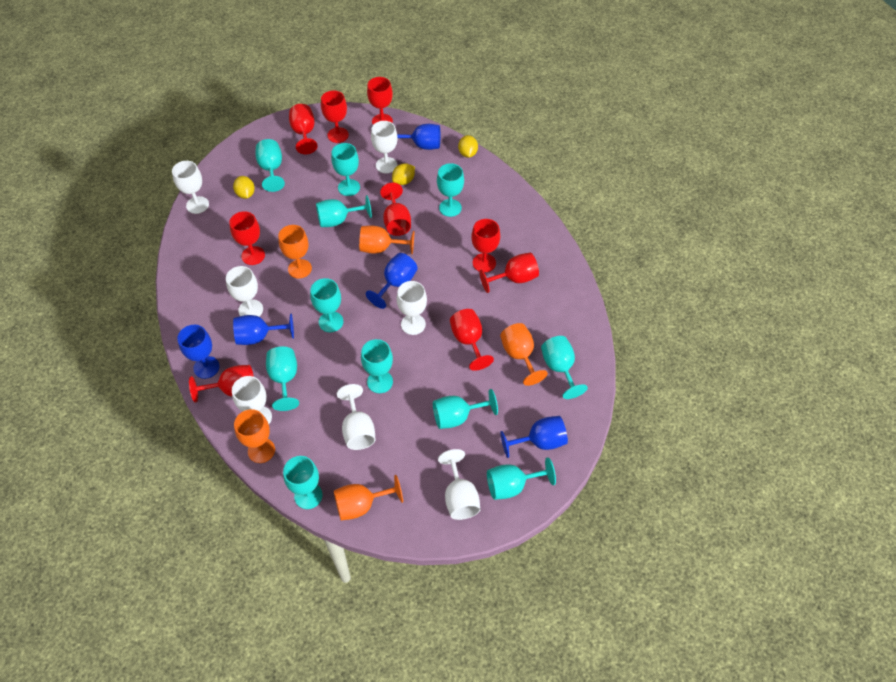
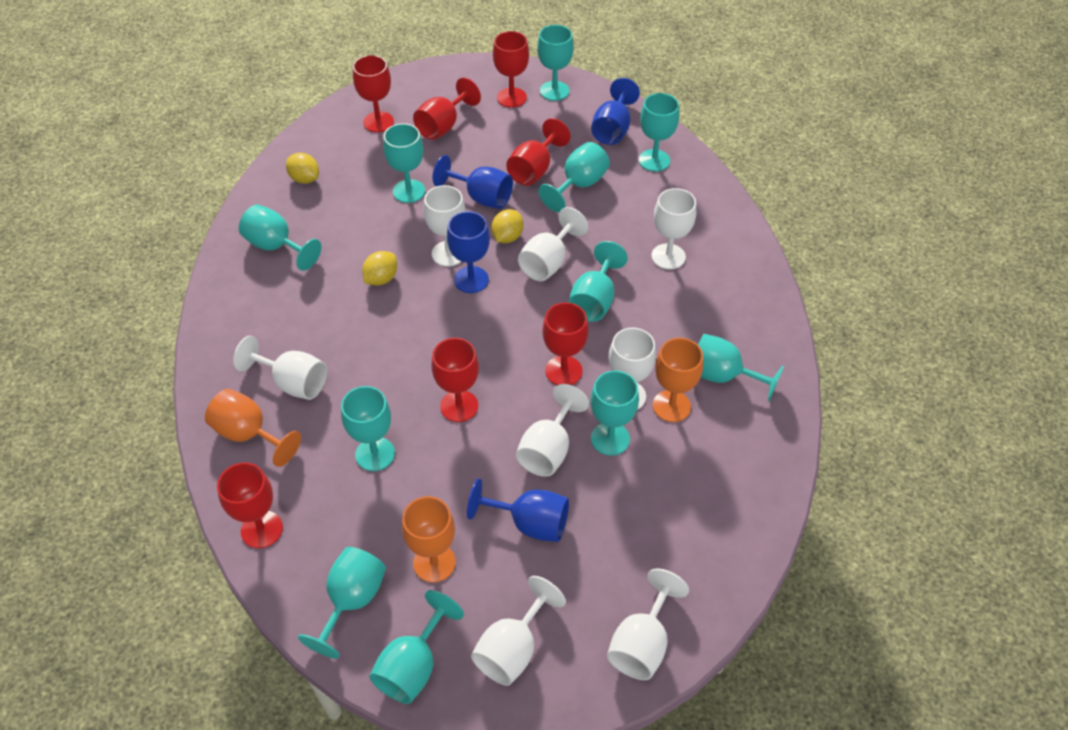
blue goblet: 5 -> 4
orange goblet: 5 -> 3
red goblet: 9 -> 7
white goblet: 7 -> 8

